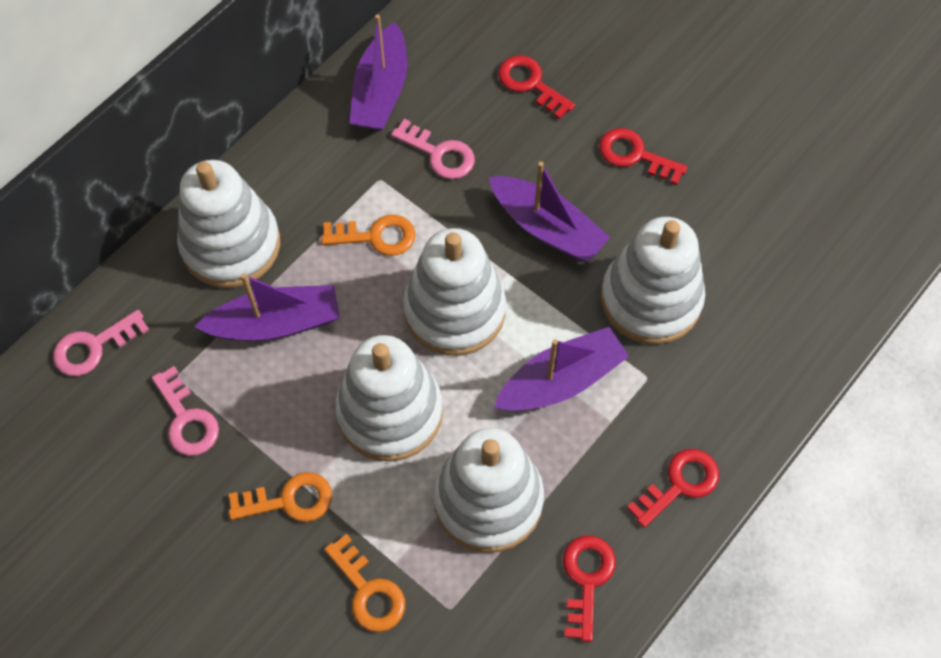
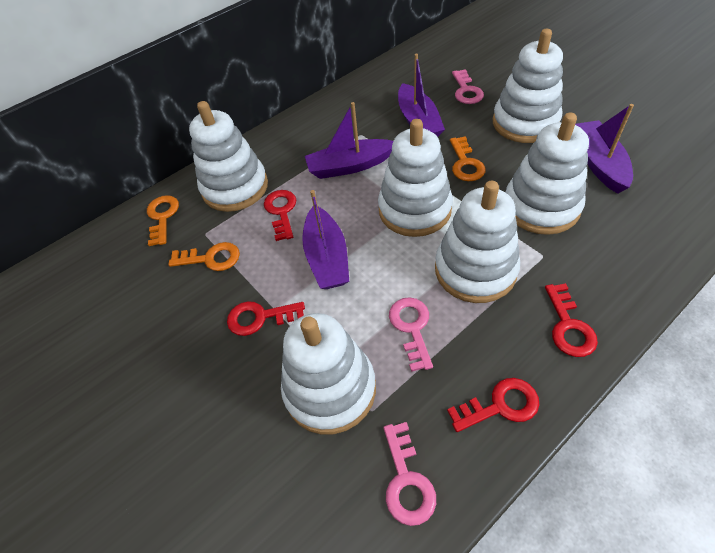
white stacking toy: 5 -> 6

